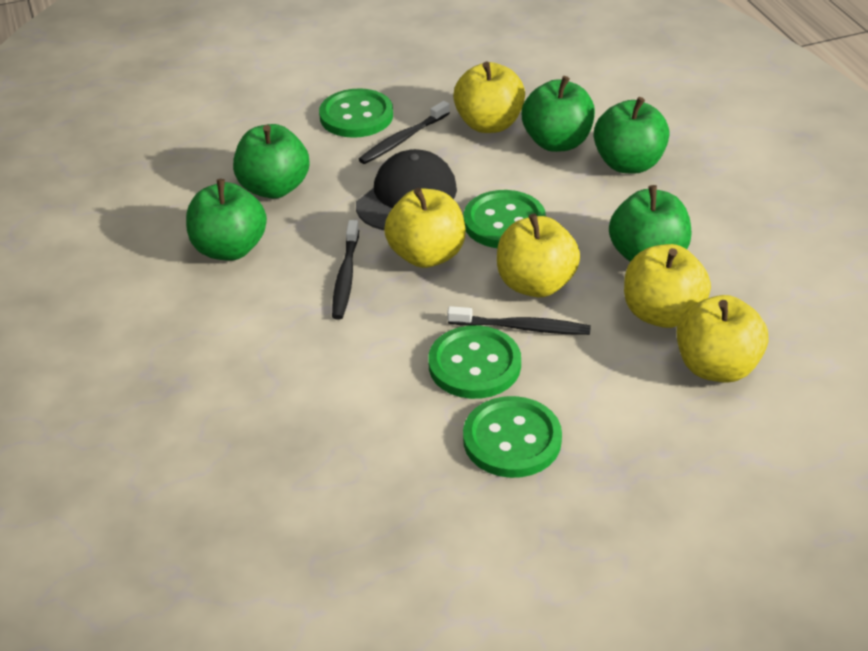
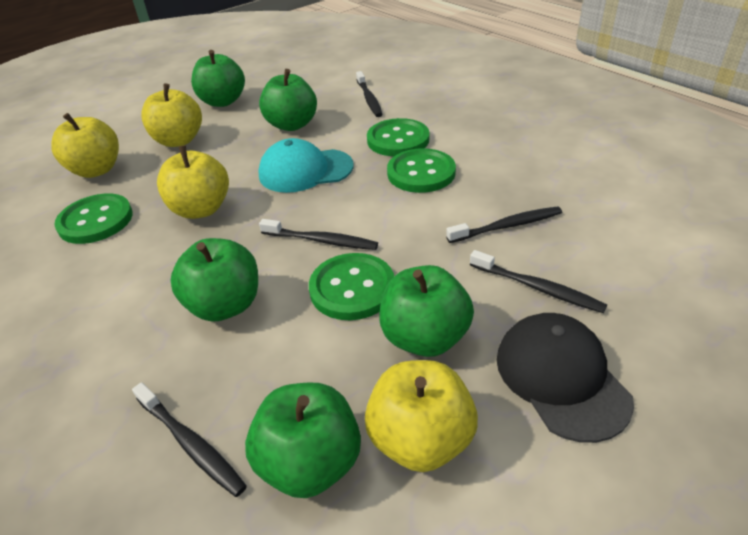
black toothbrush: 3 -> 5
turquoise cap: 0 -> 1
yellow apple: 5 -> 4

